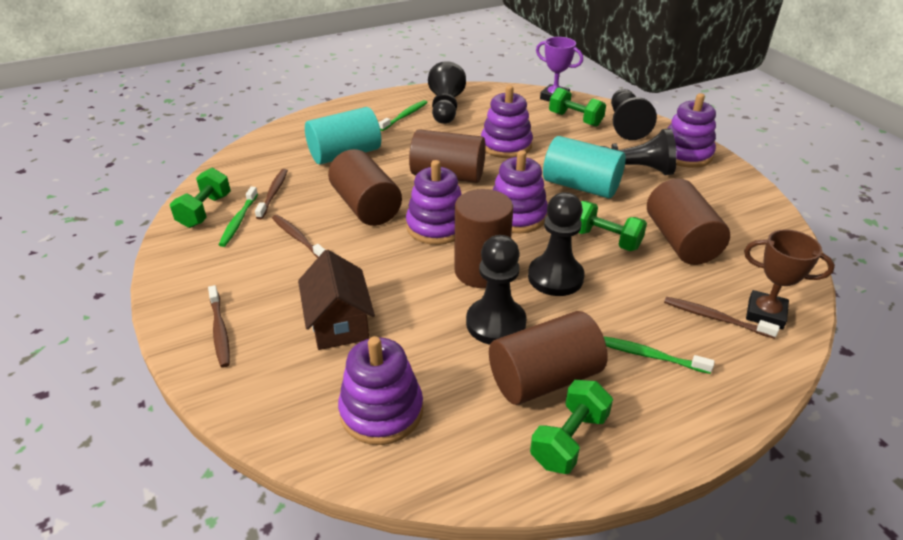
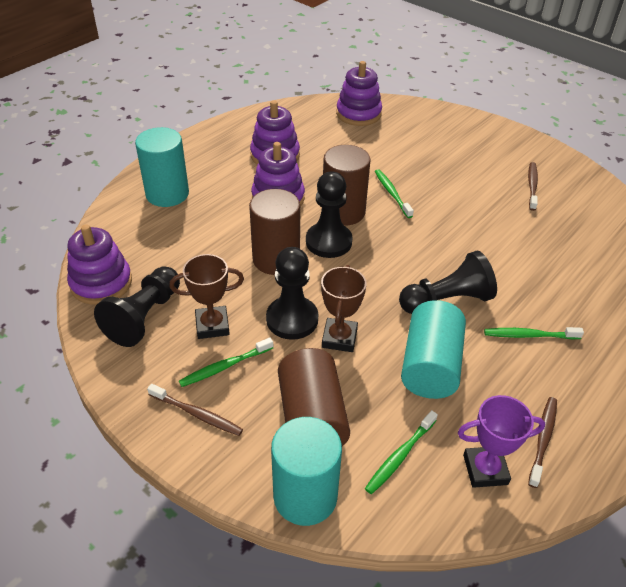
black pawn: 5 -> 4
brown cylinder: 5 -> 3
brown house: 1 -> 0
brown toothbrush: 4 -> 3
brown trophy: 1 -> 2
green dumbbell: 4 -> 0
green toothbrush: 3 -> 4
purple stacking toy: 5 -> 4
turquoise cylinder: 2 -> 3

